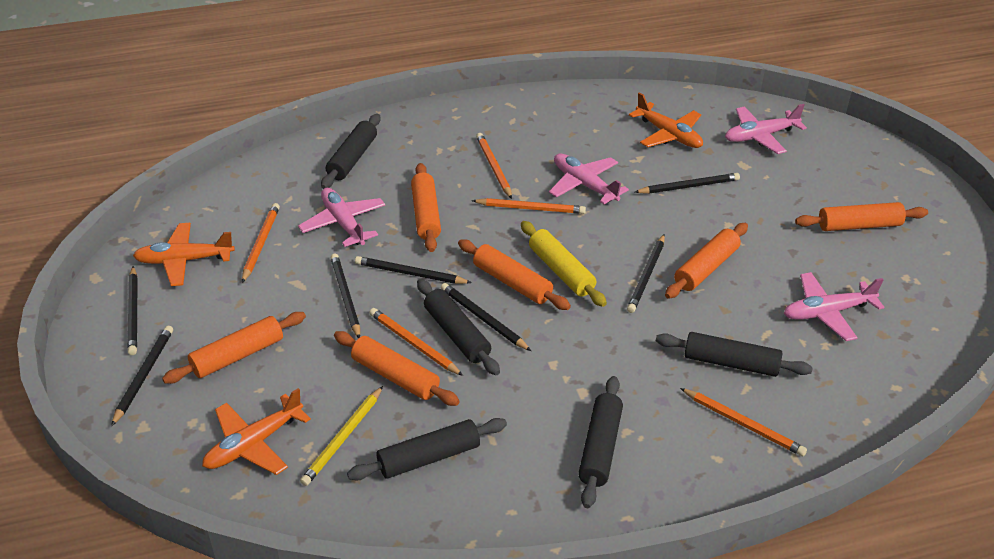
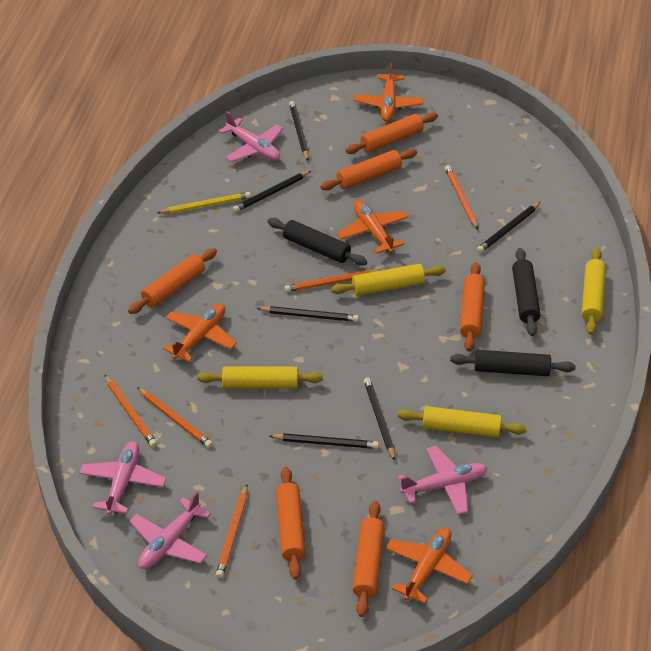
black pencil: 7 -> 6
black rolling pin: 5 -> 3
orange plane: 3 -> 4
yellow rolling pin: 1 -> 4

